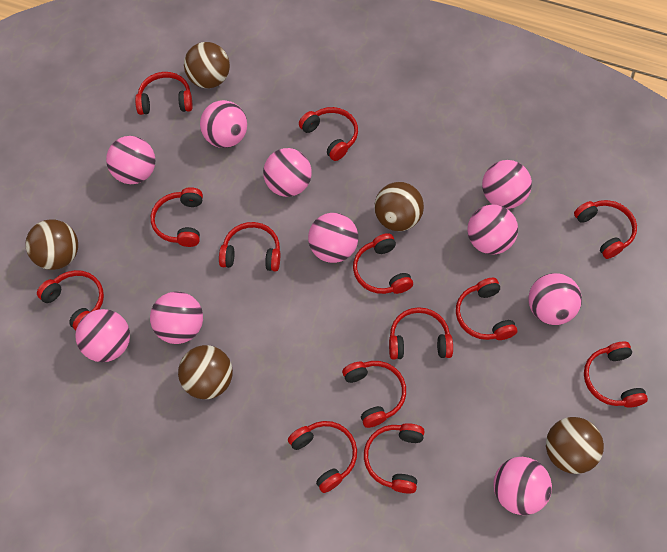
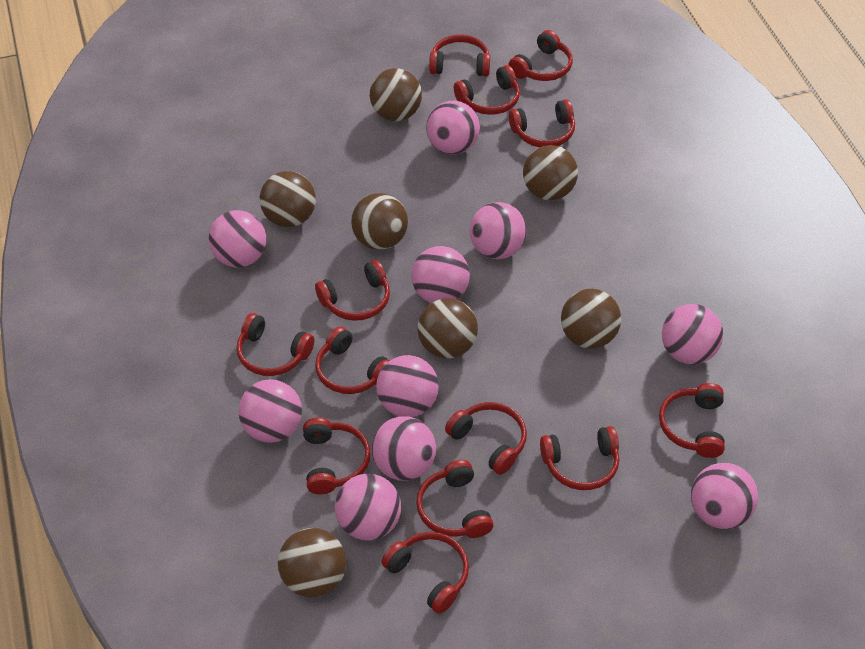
brown ball: 5 -> 7

